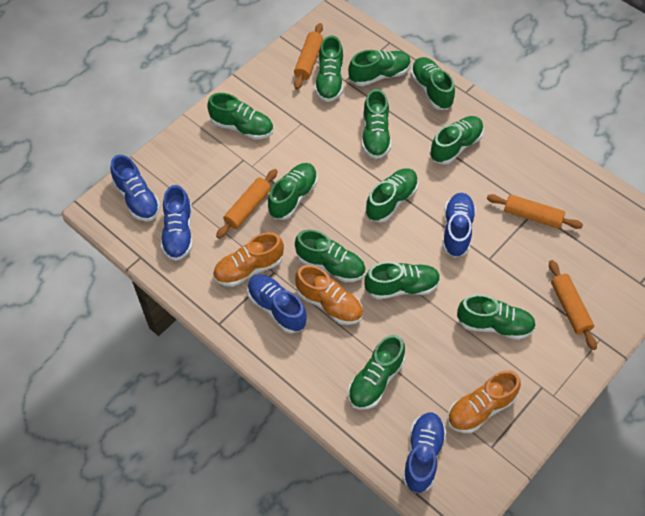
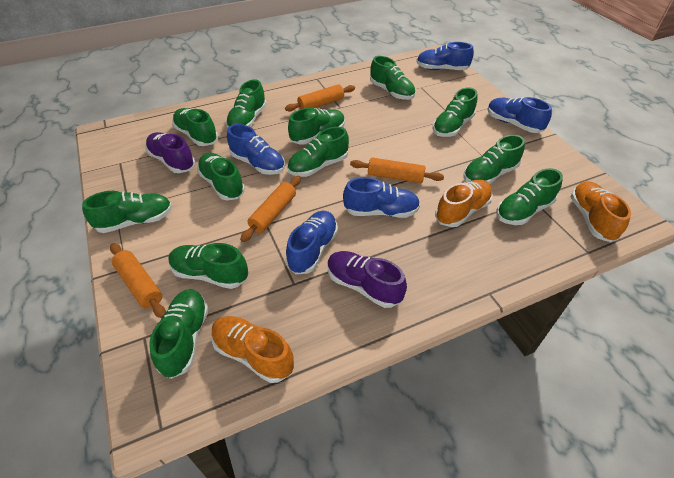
purple shoe: 0 -> 2

